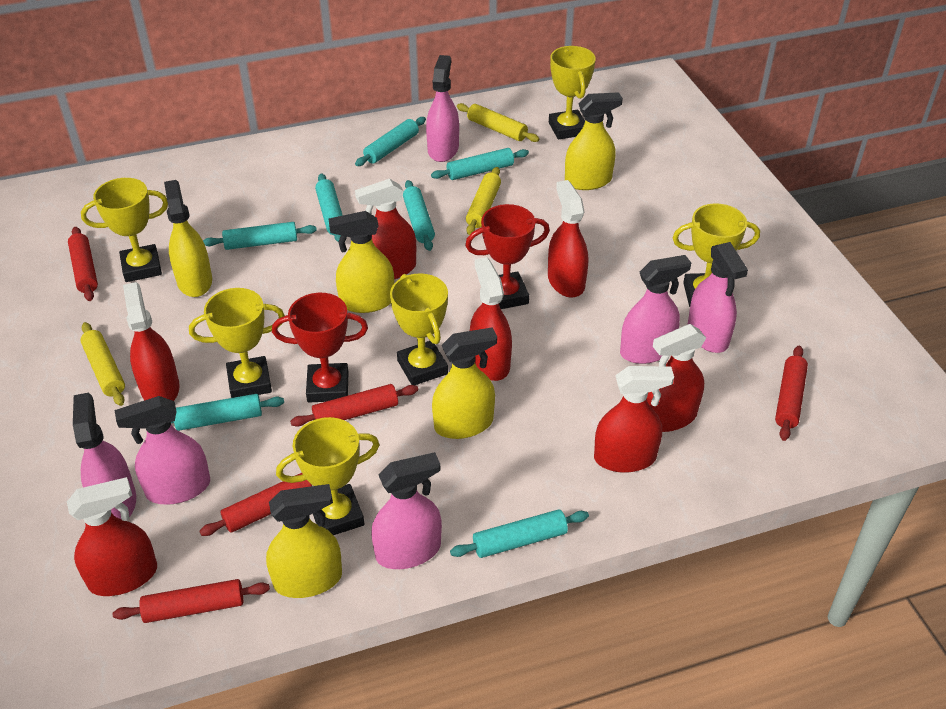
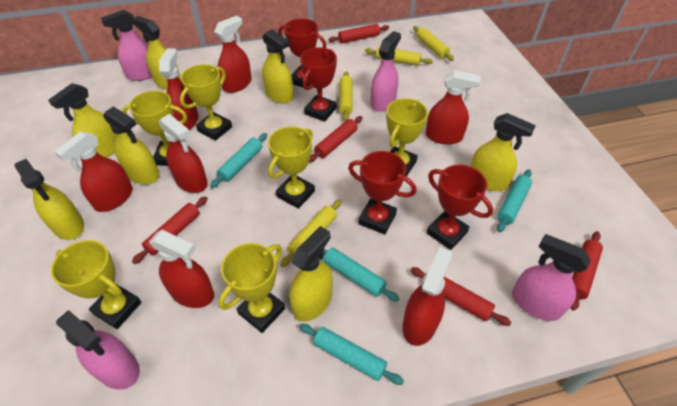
pink spray bottle: 6 -> 4
red trophy: 2 -> 4
turquoise rolling pin: 7 -> 4
yellow rolling pin: 3 -> 4
yellow spray bottle: 5 -> 7

